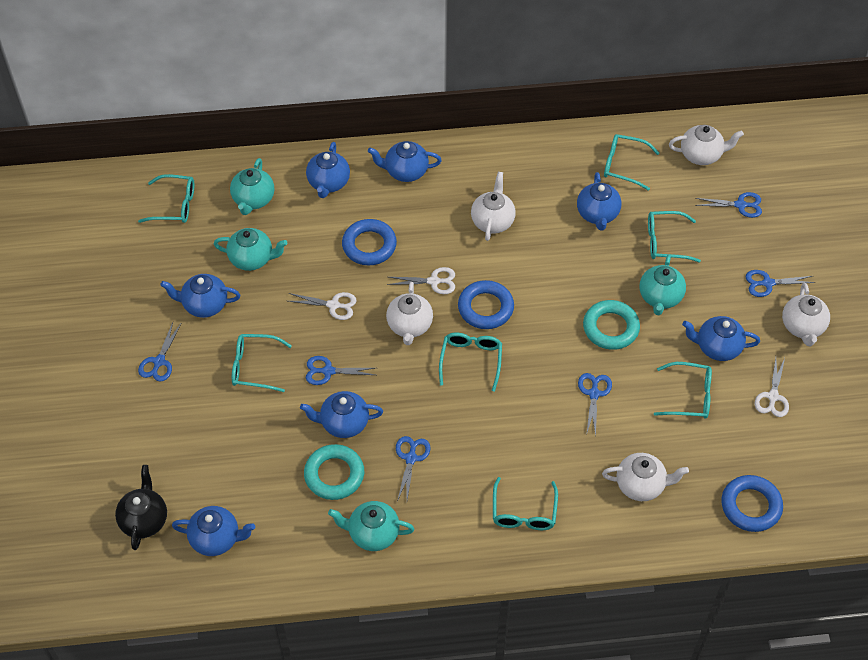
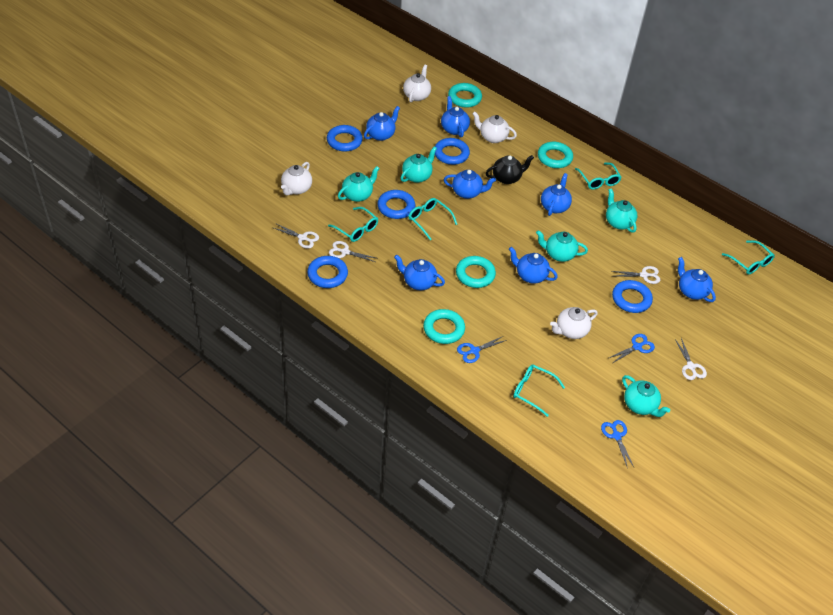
blue ring: 3 -> 5
blue scissors: 6 -> 3
turquoise glasses: 7 -> 5
turquoise ring: 2 -> 4
turquoise teapot: 4 -> 5
white scissors: 3 -> 4
white teapot: 5 -> 4

